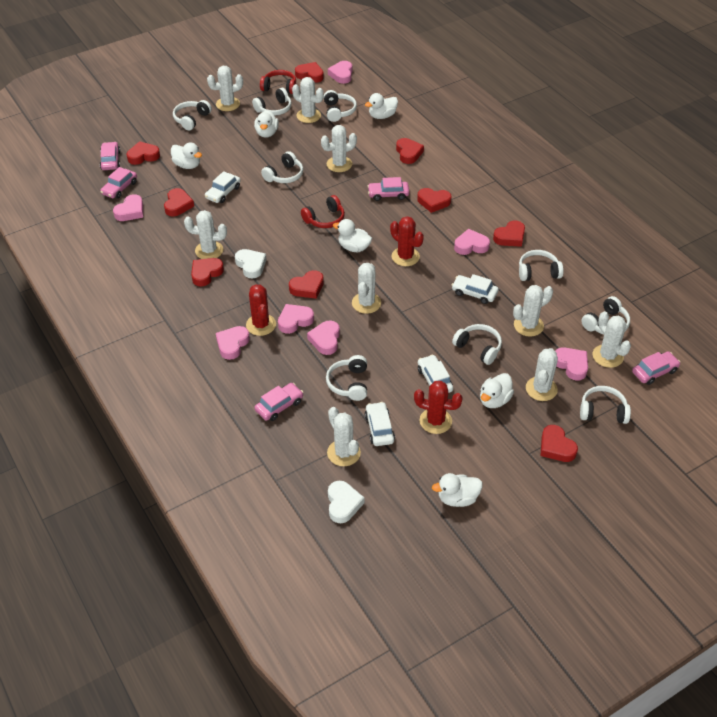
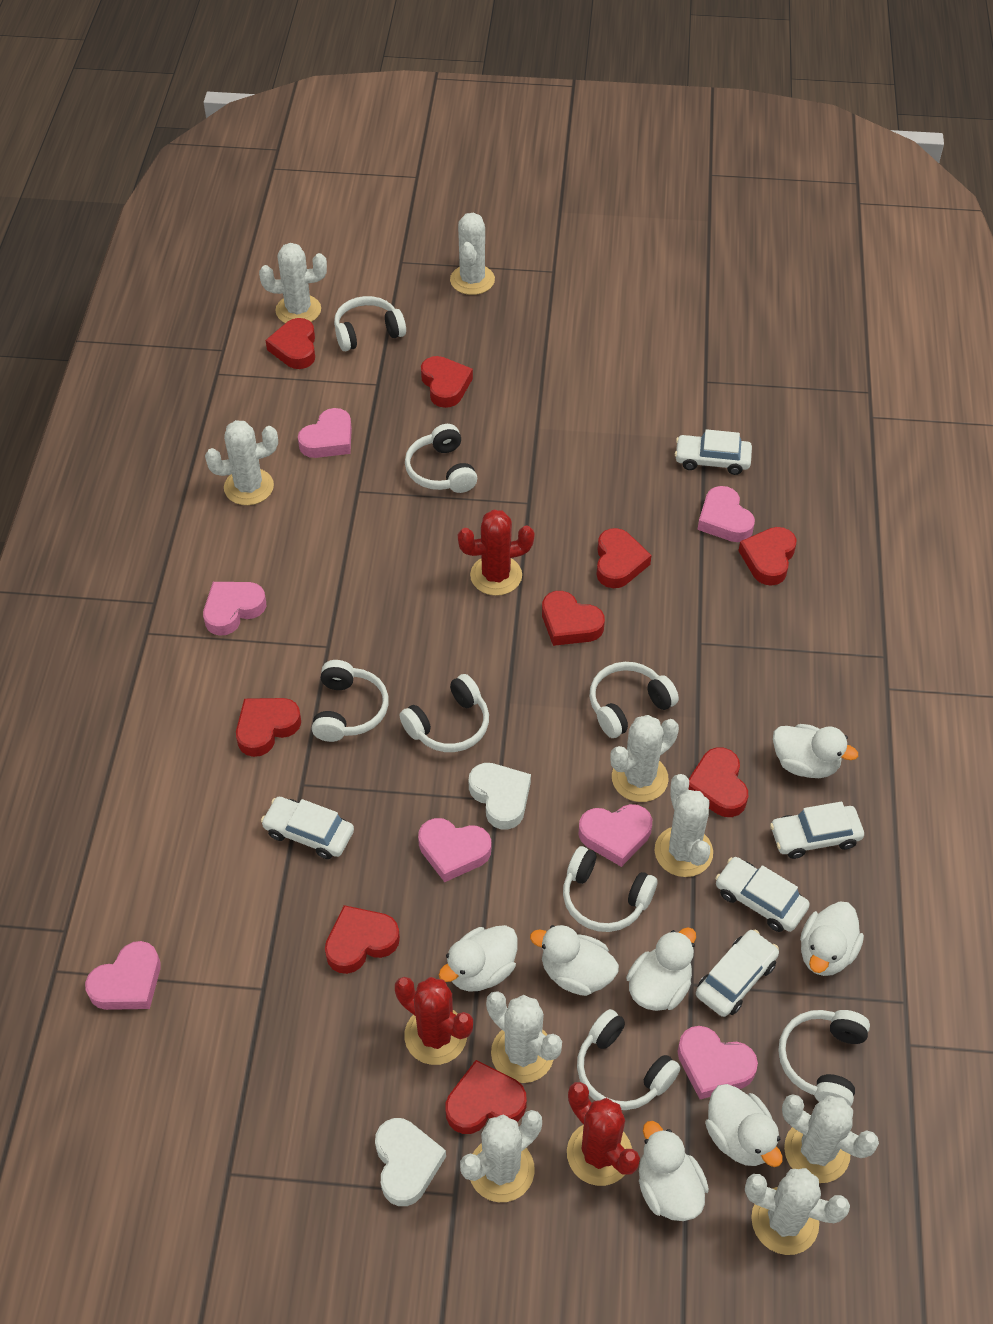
pink car: 5 -> 0
red headphones: 2 -> 0
white car: 4 -> 5
white duck: 6 -> 7
white headphones: 9 -> 8

